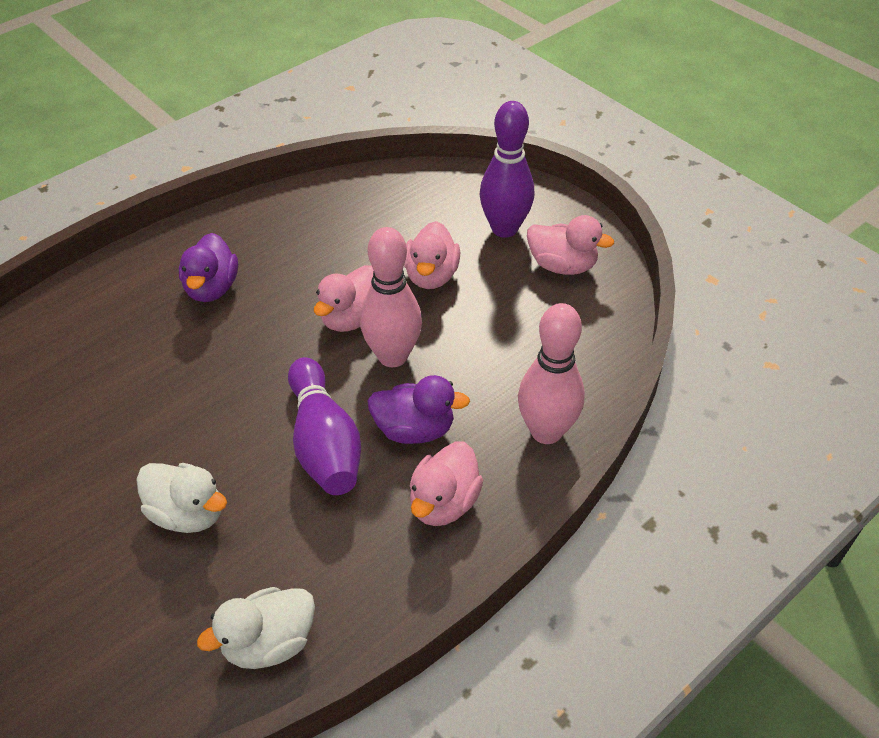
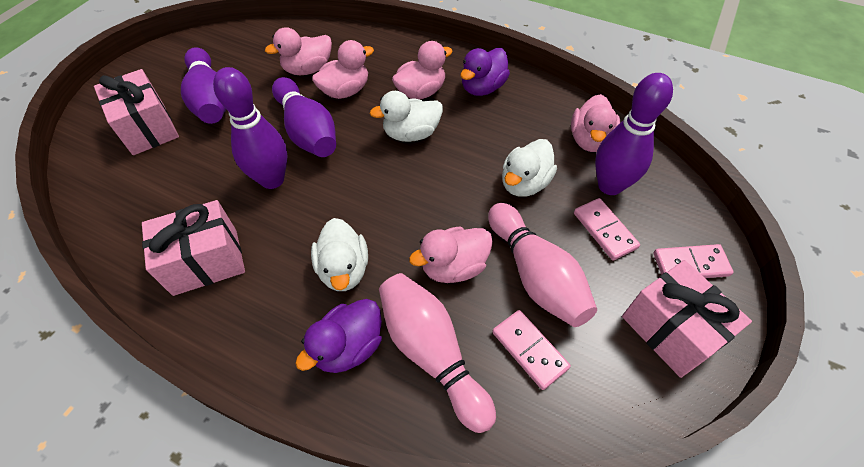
pink domino: 0 -> 3
pink duck: 4 -> 5
pink gift: 0 -> 3
purple bowling pin: 2 -> 4
white duck: 2 -> 3

